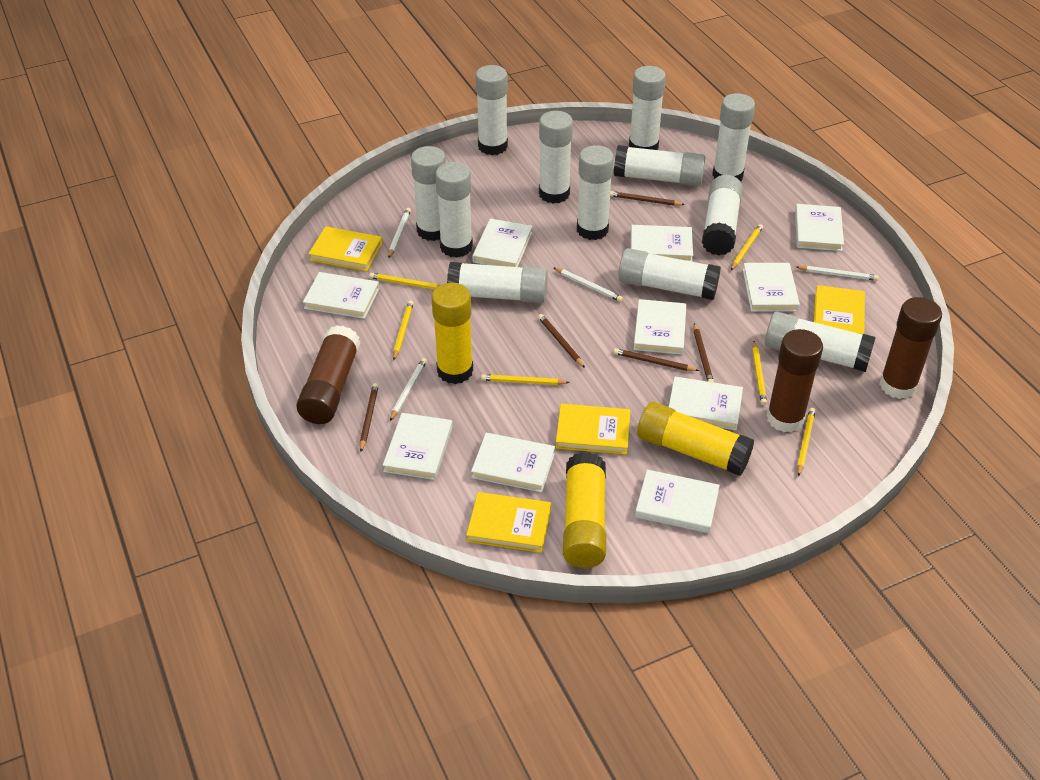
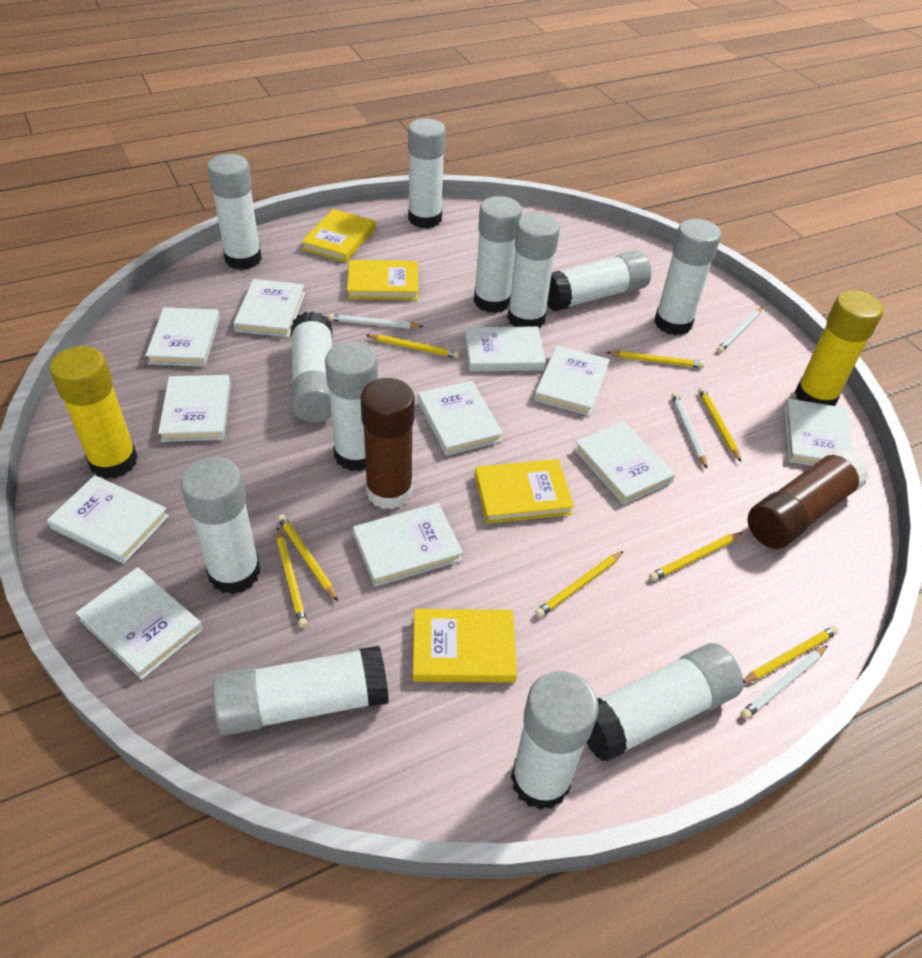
brown glue stick: 3 -> 2
brown pencil: 5 -> 0
white book: 10 -> 11
yellow glue stick: 3 -> 2
yellow pencil: 6 -> 8

